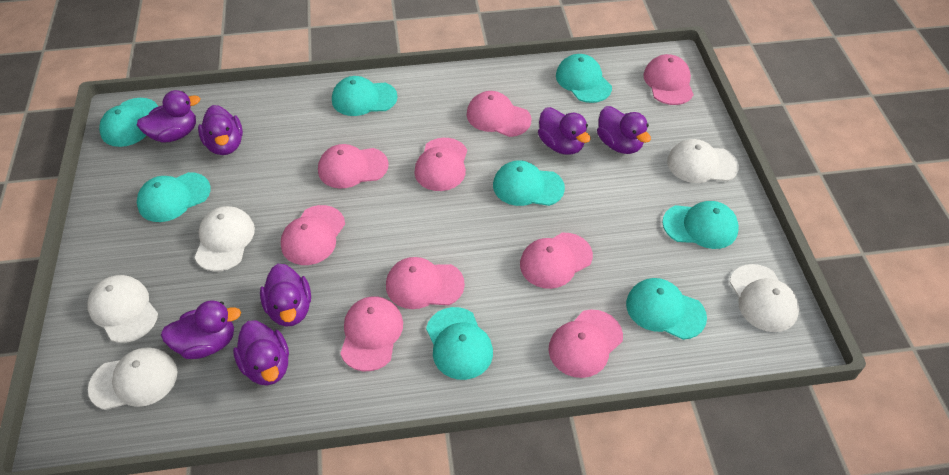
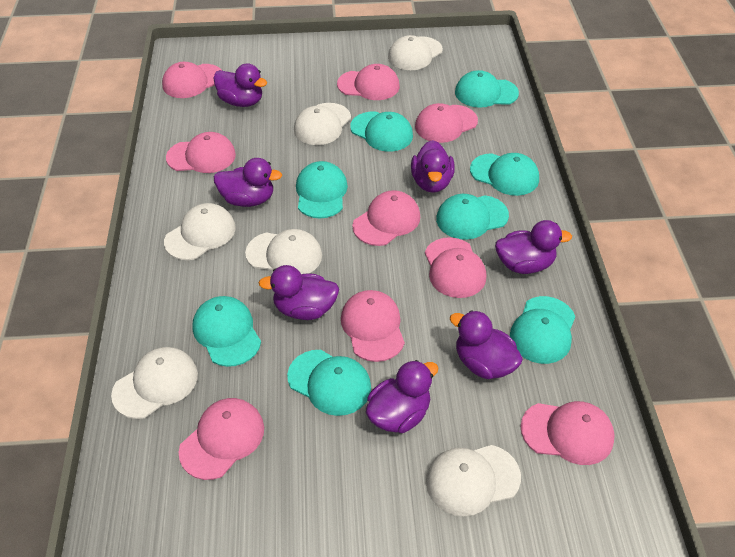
white cap: 5 -> 6

